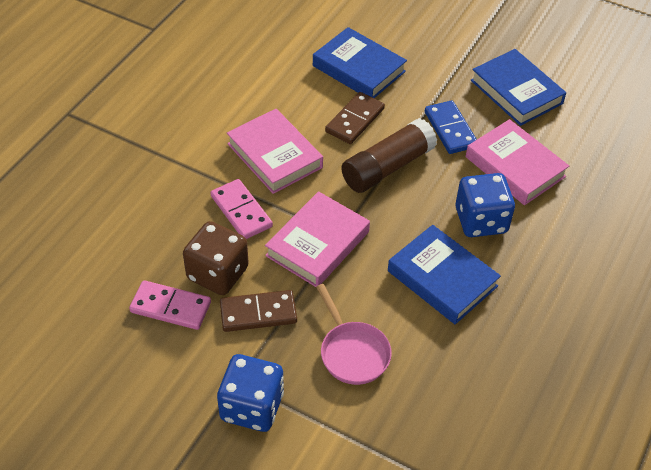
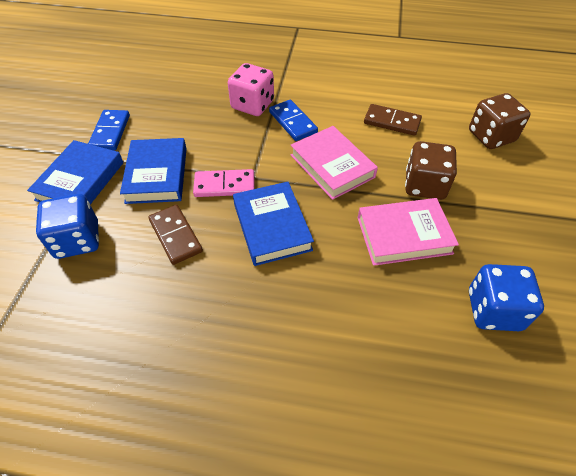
blue domino: 1 -> 2
brown dice: 1 -> 2
brown glue stick: 1 -> 0
pink book: 3 -> 2
pink dice: 0 -> 1
pink domino: 2 -> 1
pink pan: 1 -> 0

